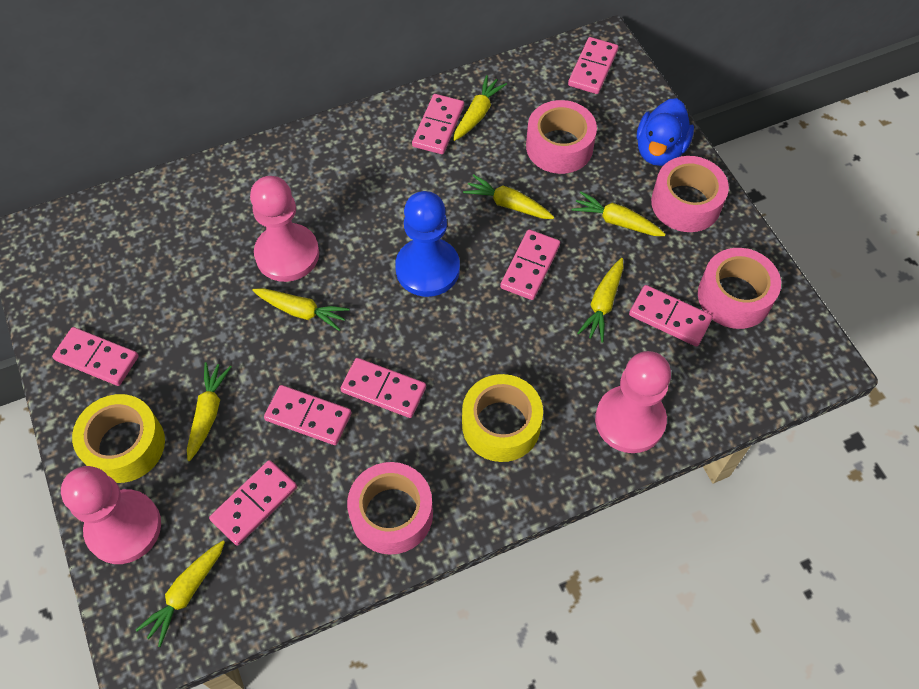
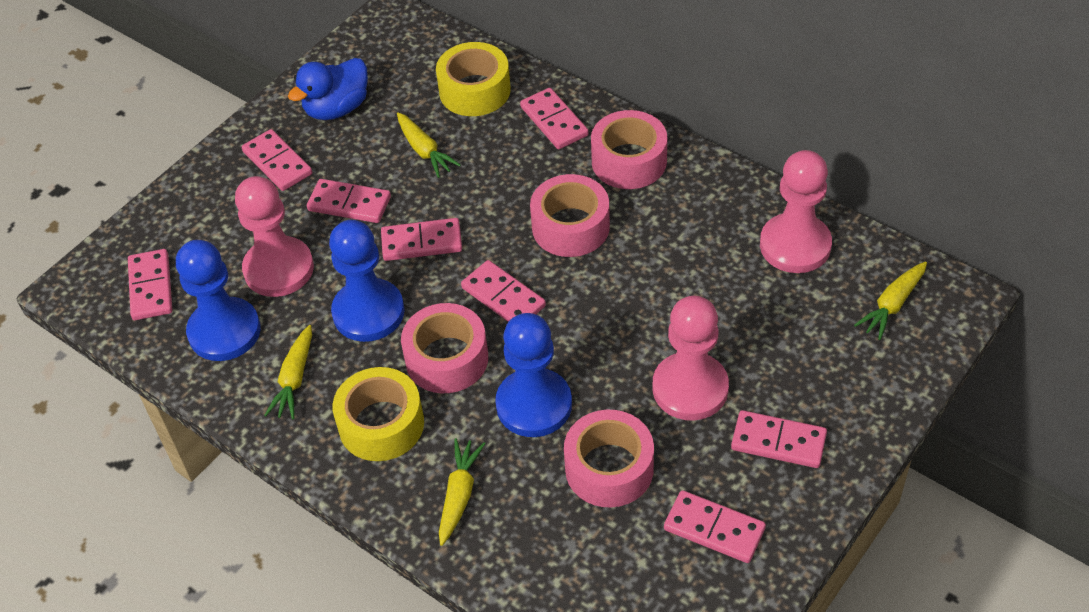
blue pawn: 1 -> 3
yellow carrot: 7 -> 4

